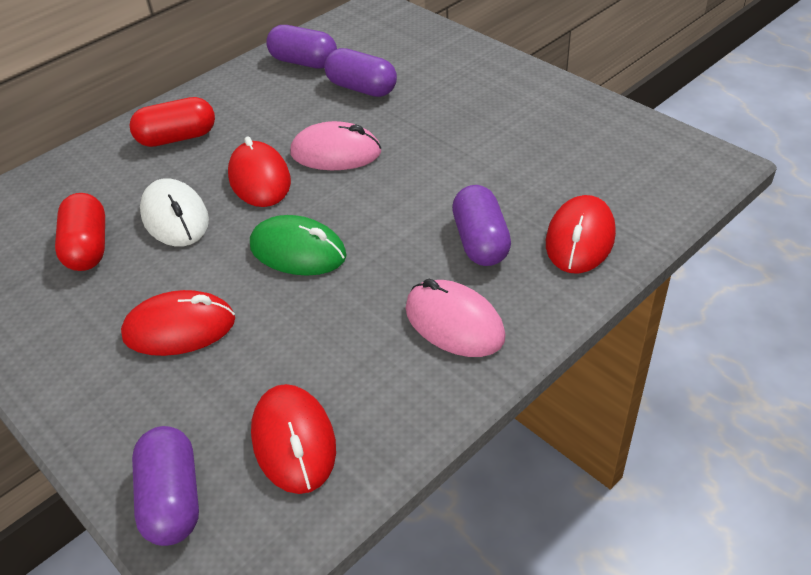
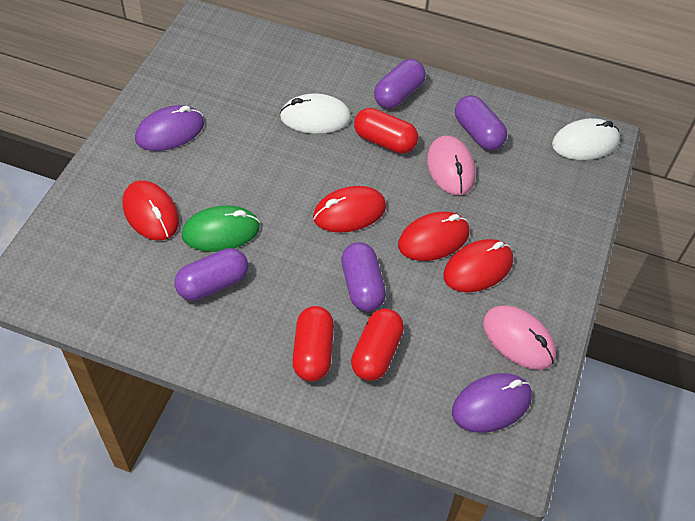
purple mouse: 0 -> 2
red capsule: 2 -> 3
white mouse: 1 -> 2

